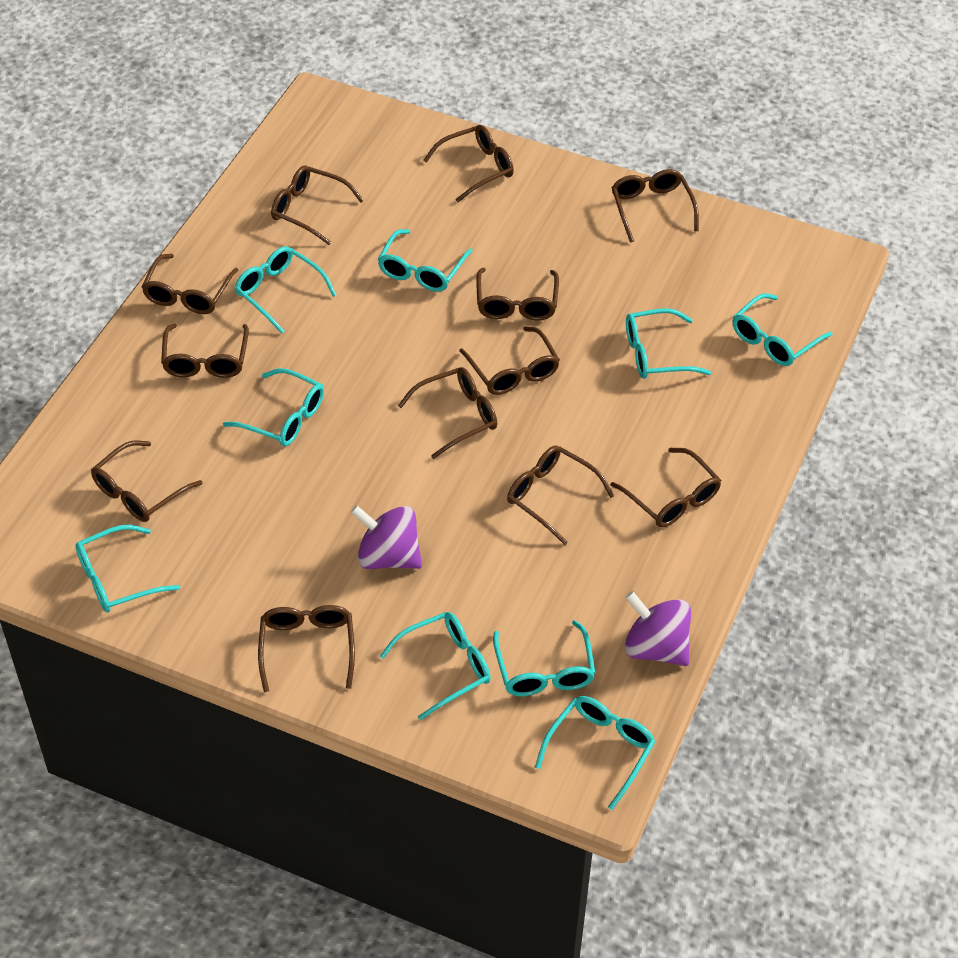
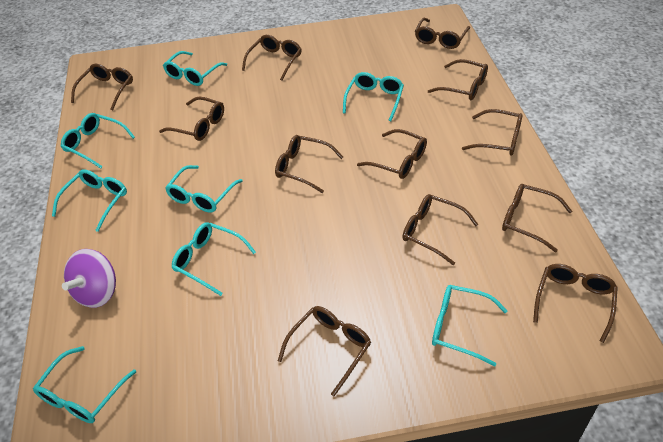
purple spinning top: 2 -> 1
turquoise glasses: 9 -> 8

